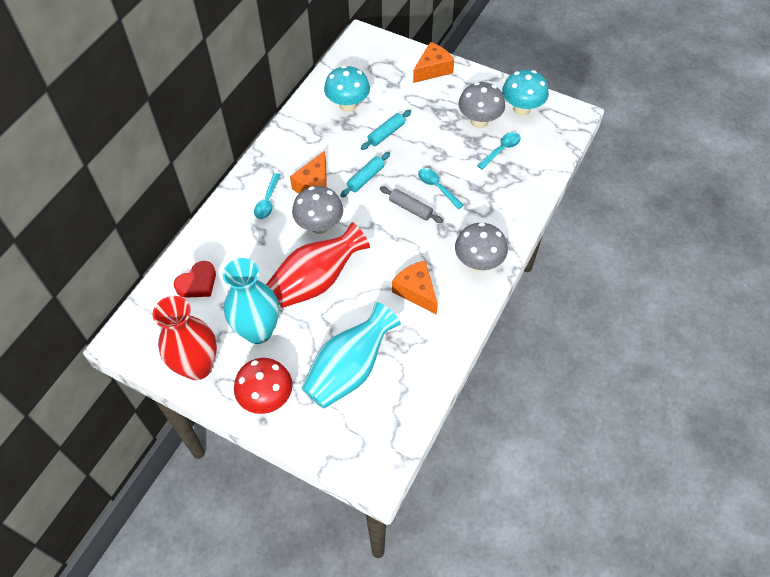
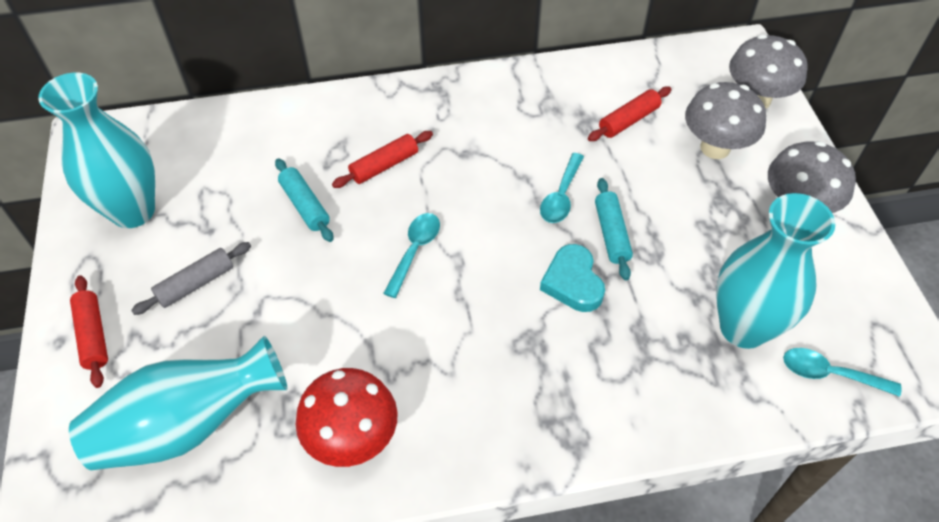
orange cheese: 3 -> 0
red heart: 1 -> 0
red rolling pin: 0 -> 3
red vase: 2 -> 0
turquoise heart: 0 -> 1
turquoise mushroom: 2 -> 0
turquoise vase: 2 -> 3

